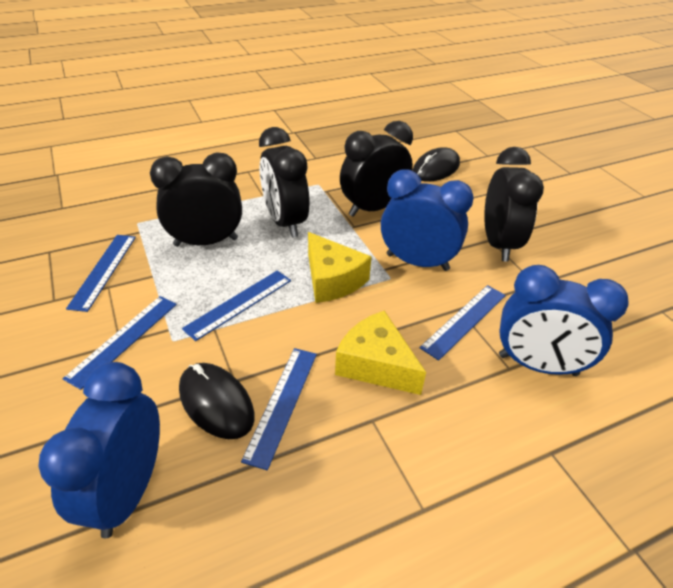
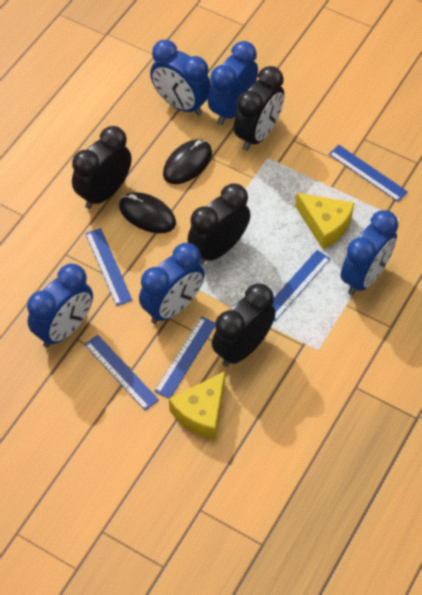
blue clock: 3 -> 5

